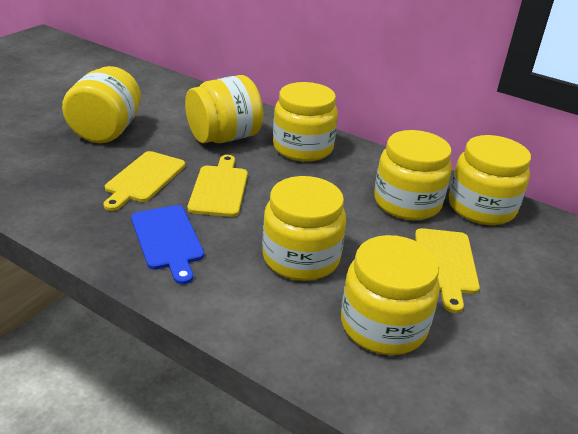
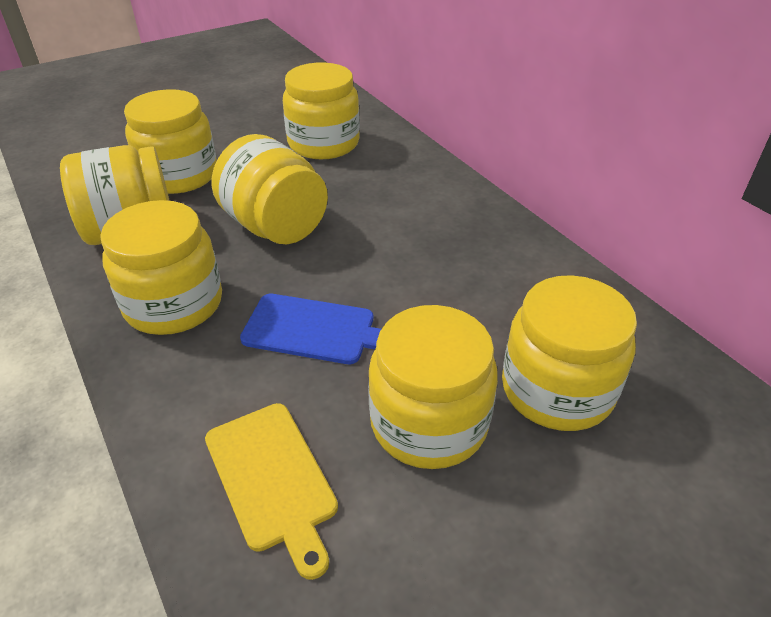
yellow cutting board: 3 -> 1

